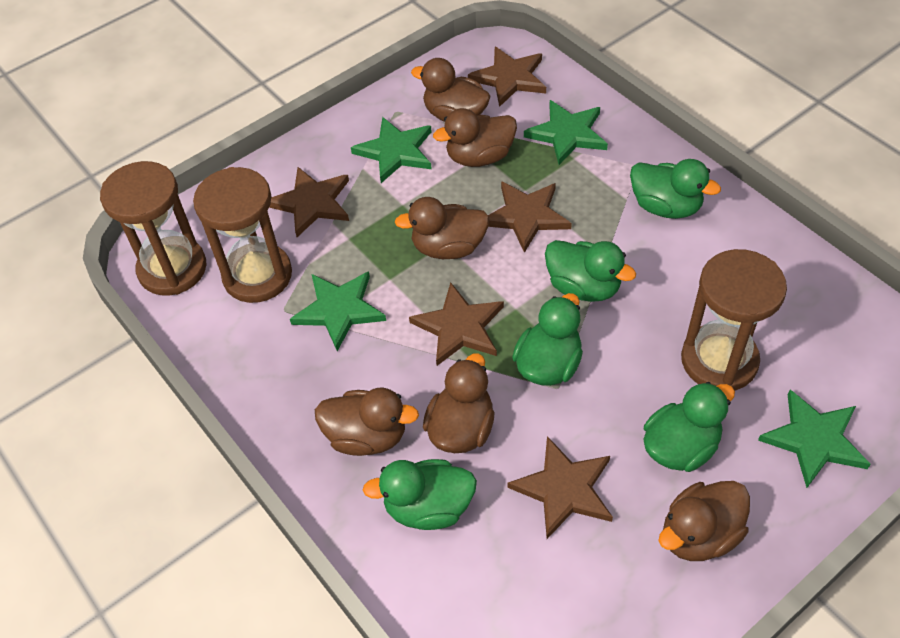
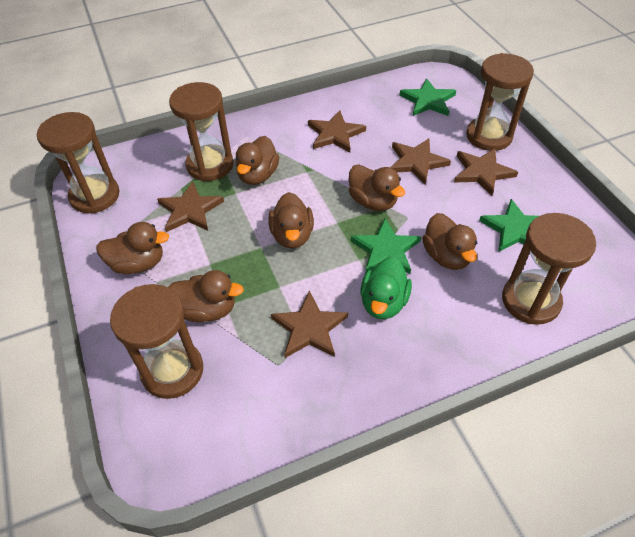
brown hourglass: 3 -> 5
green duck: 5 -> 1
green star: 4 -> 3

